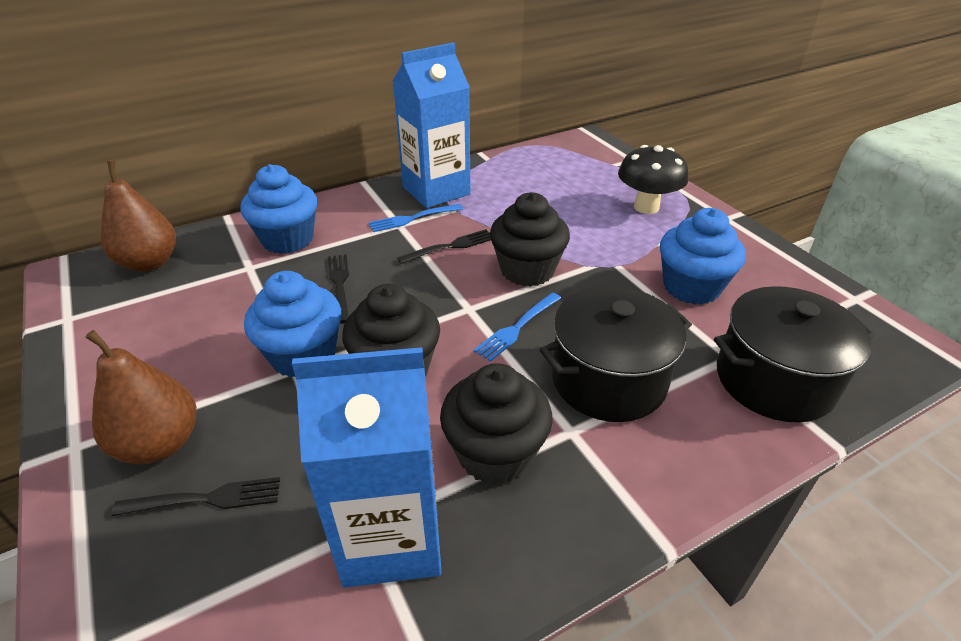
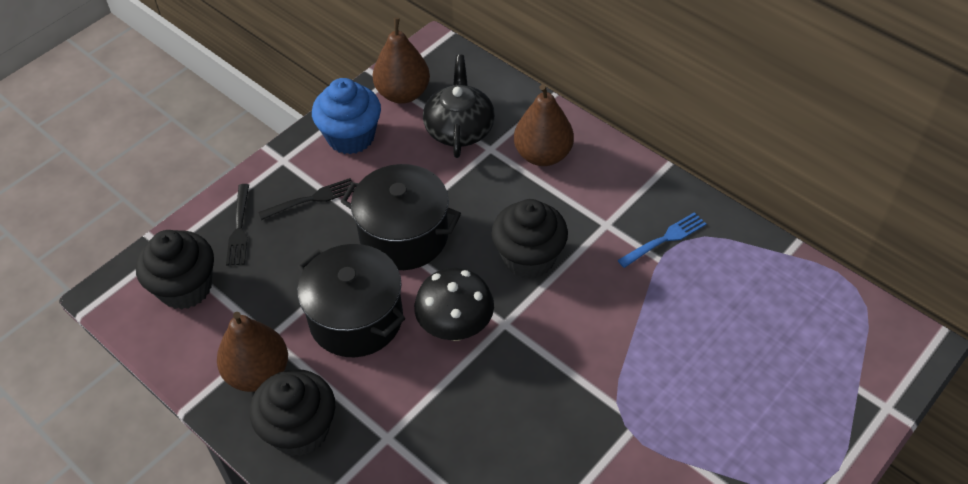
black fork: 3 -> 2
black teapot: 0 -> 1
blue carton: 2 -> 0
blue cupcake: 3 -> 1
blue fork: 2 -> 1
brown pear: 2 -> 3

